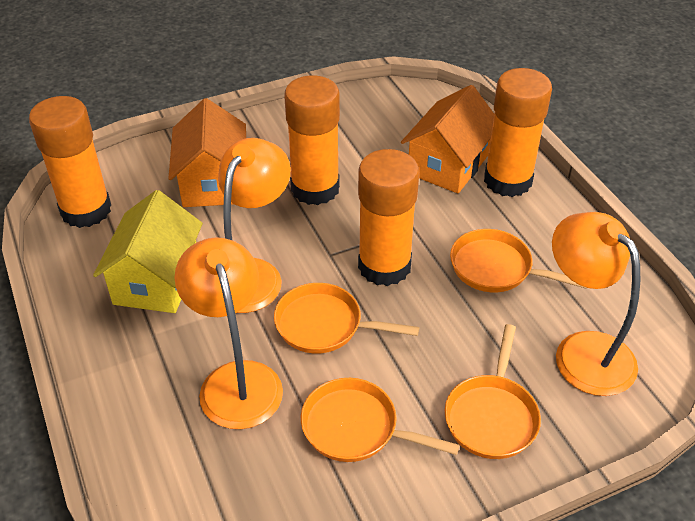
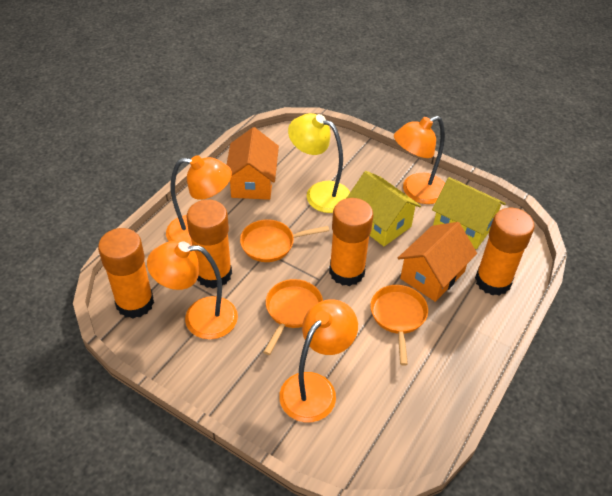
orange lamp: 3 -> 4
orange pan: 4 -> 3
yellow house: 1 -> 2
yellow lamp: 0 -> 1

